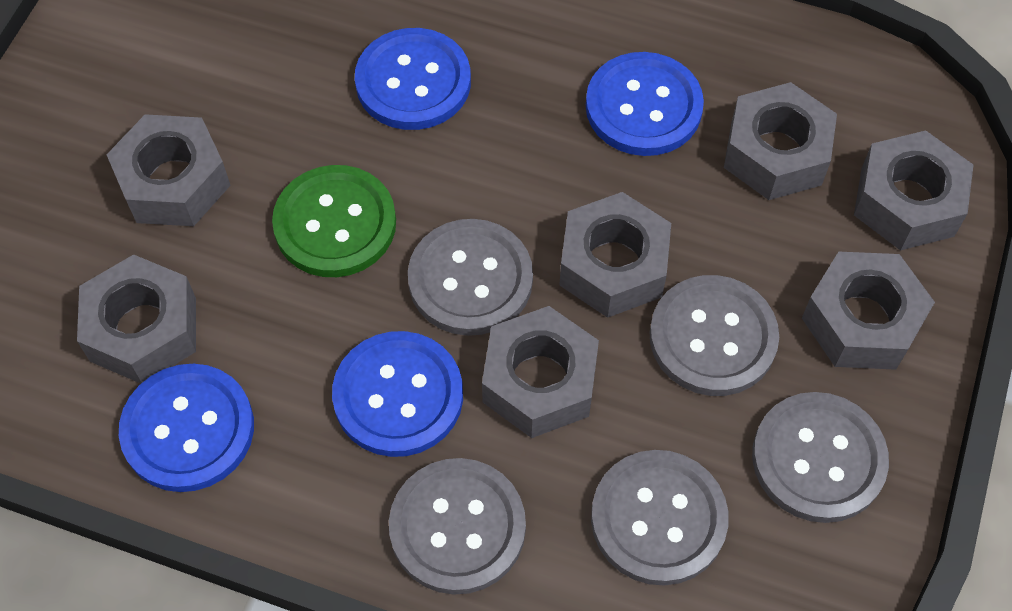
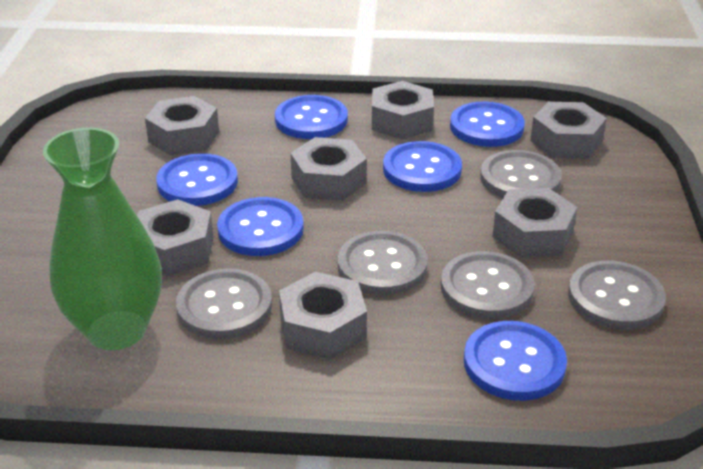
blue button: 4 -> 6
green button: 1 -> 0
green vase: 0 -> 1

